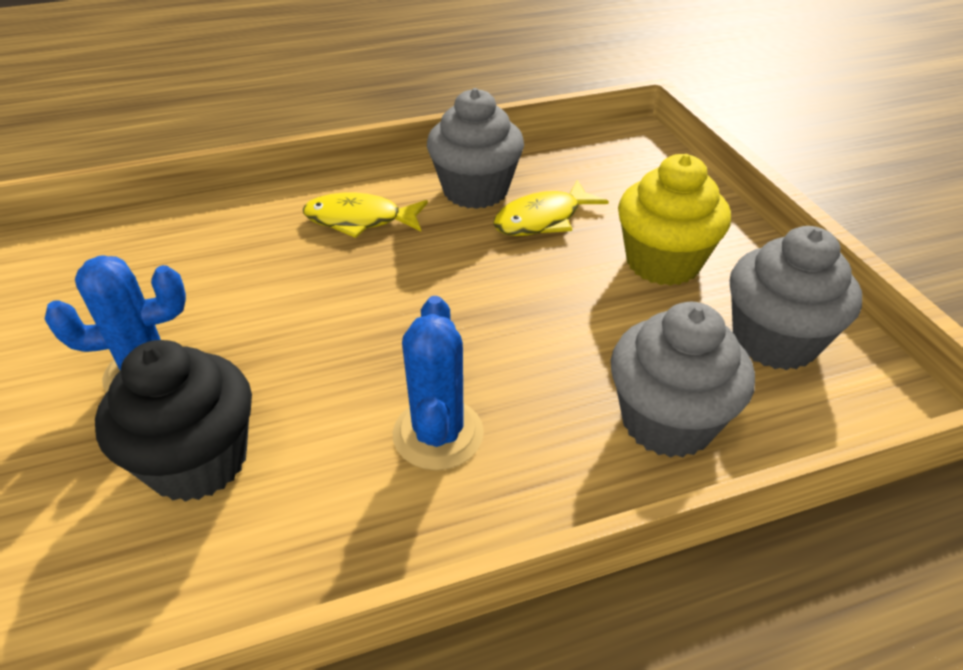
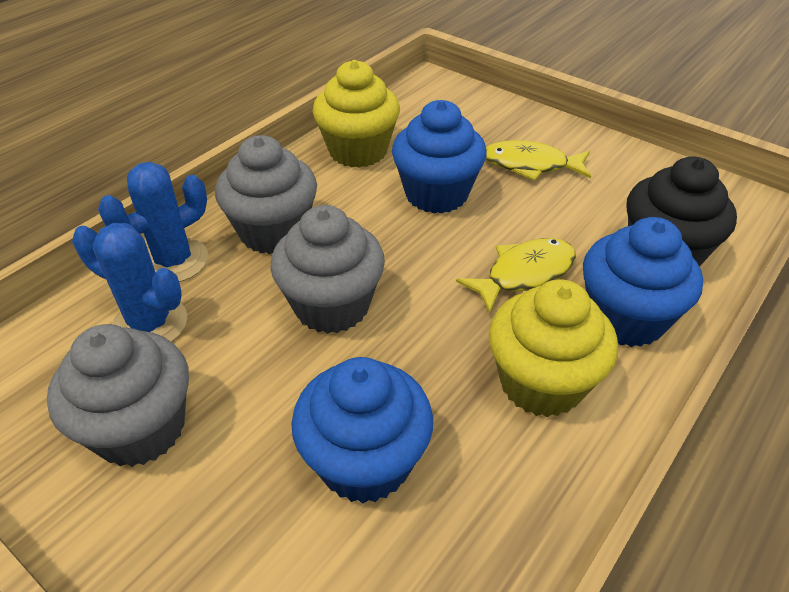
blue cupcake: 0 -> 3
yellow cupcake: 1 -> 2

